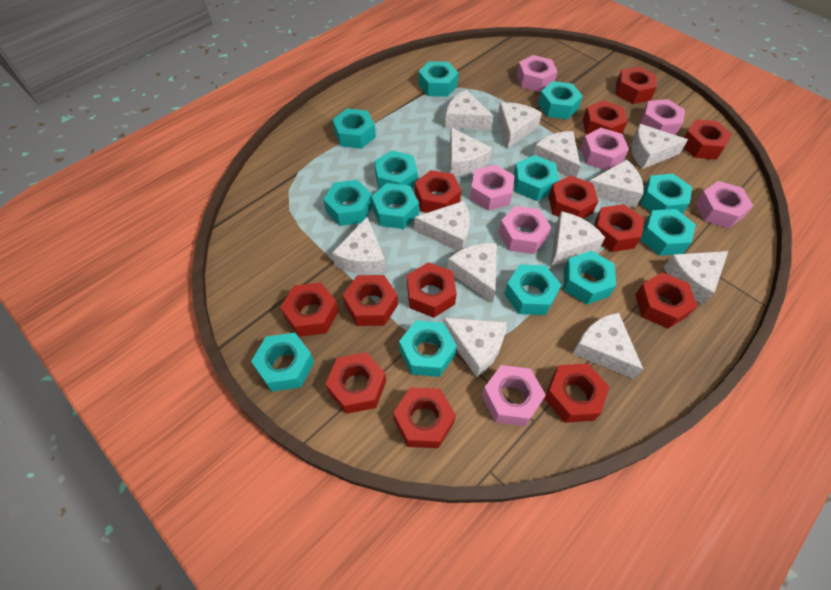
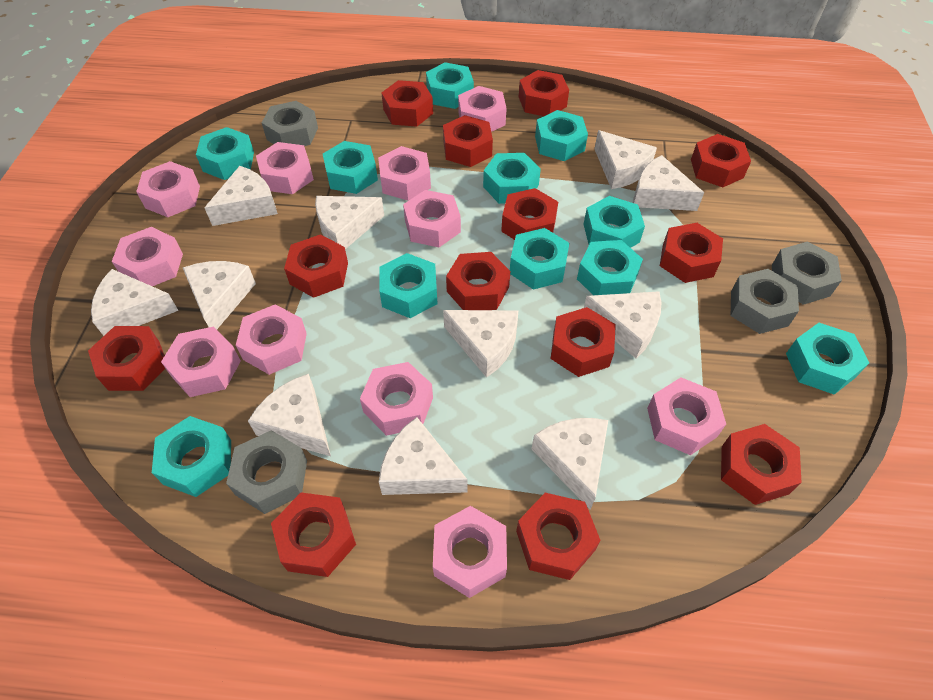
grey nut: 0 -> 4
pink nut: 7 -> 11
turquoise nut: 13 -> 11
white cheese: 13 -> 11

